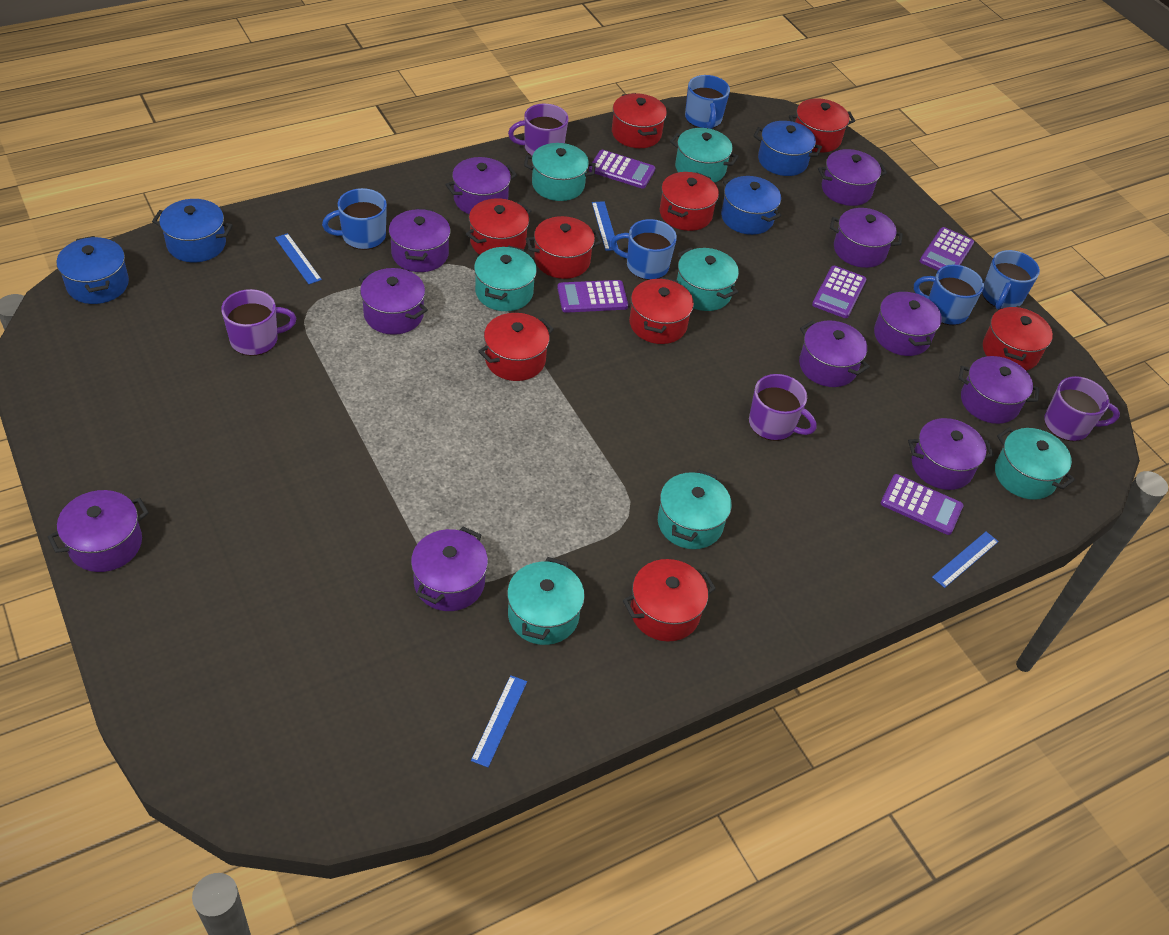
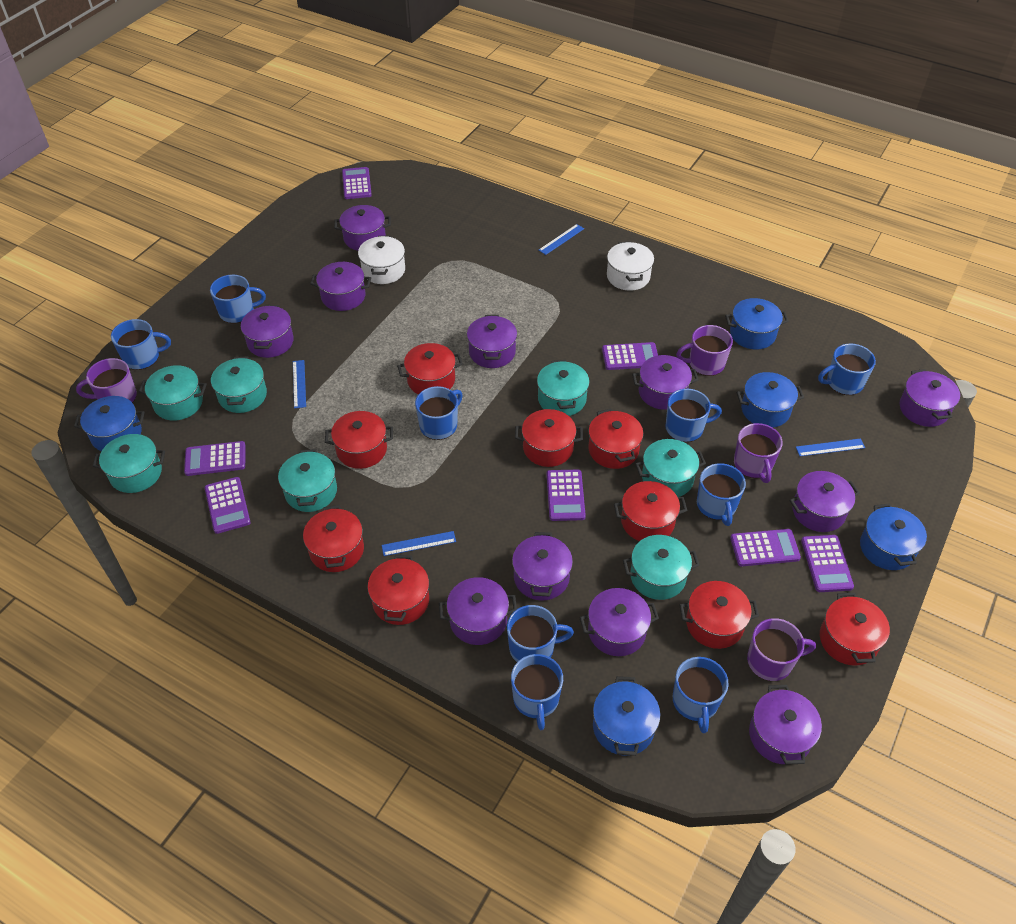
blue mug: 5 -> 9
blue pot: 4 -> 5
purple calculator: 5 -> 7
white pot: 0 -> 2

